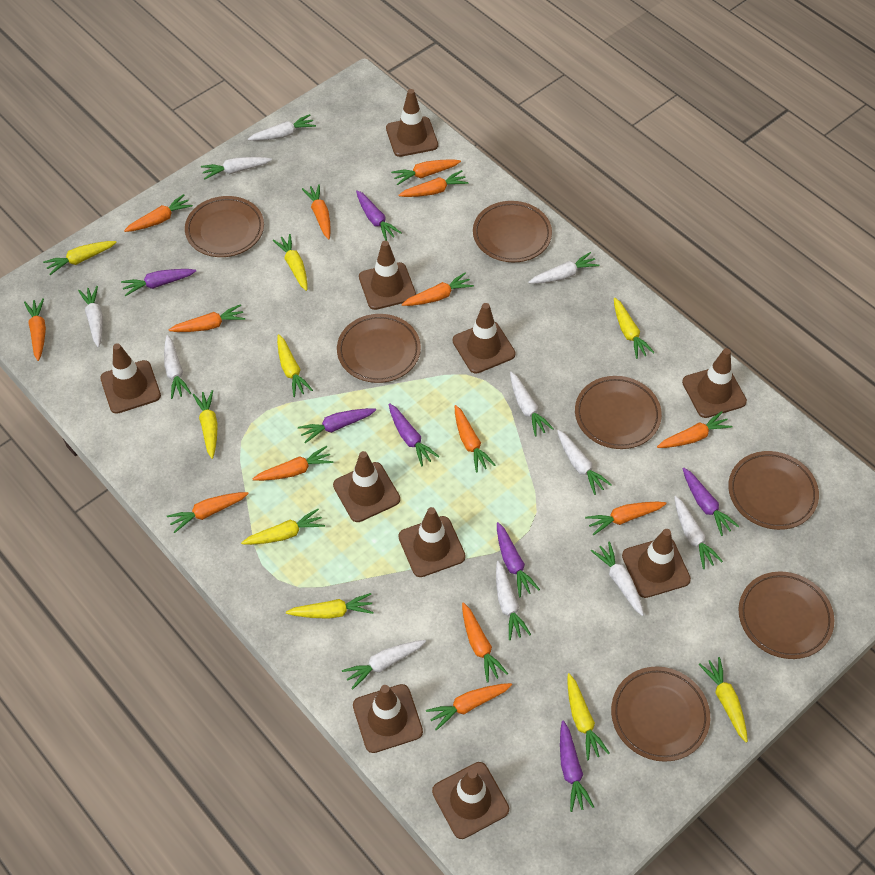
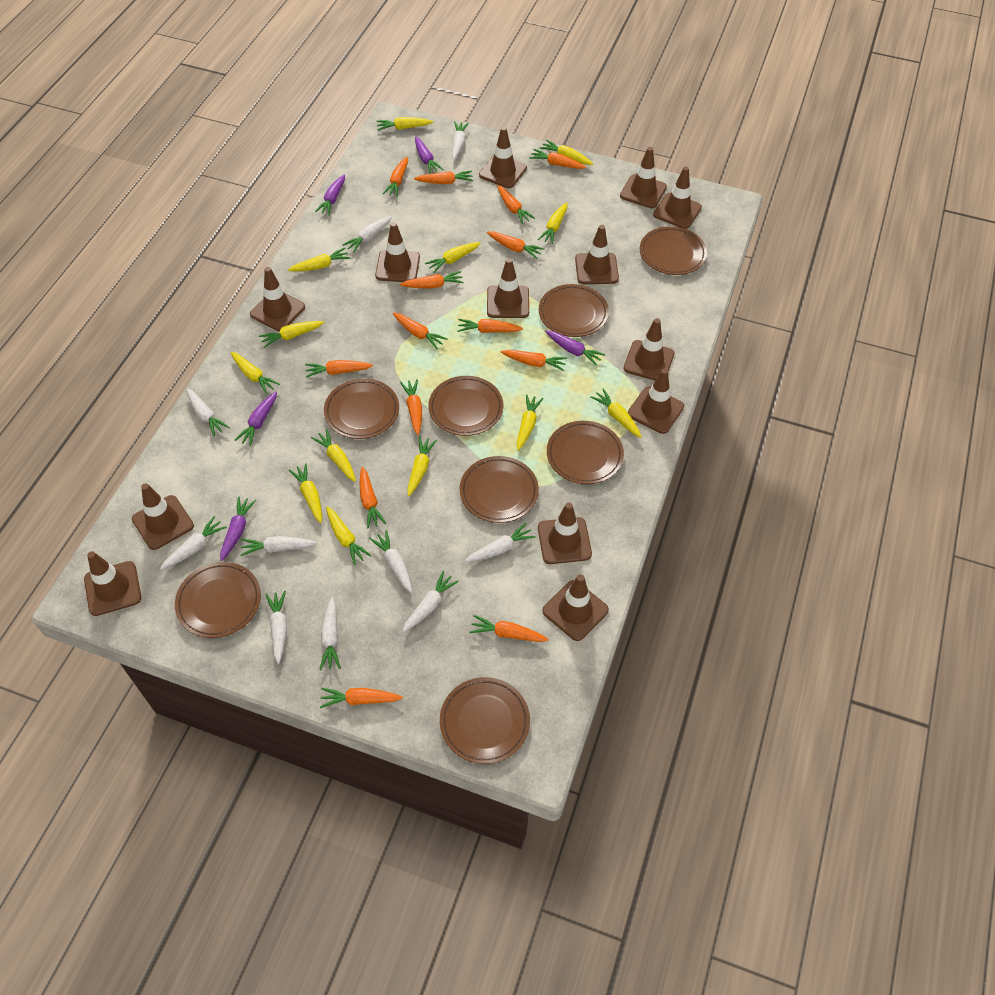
brown plate: 7 -> 8
brown traffic cone: 10 -> 13
purple carrot: 7 -> 5
white carrot: 11 -> 10
yellow carrot: 9 -> 13

